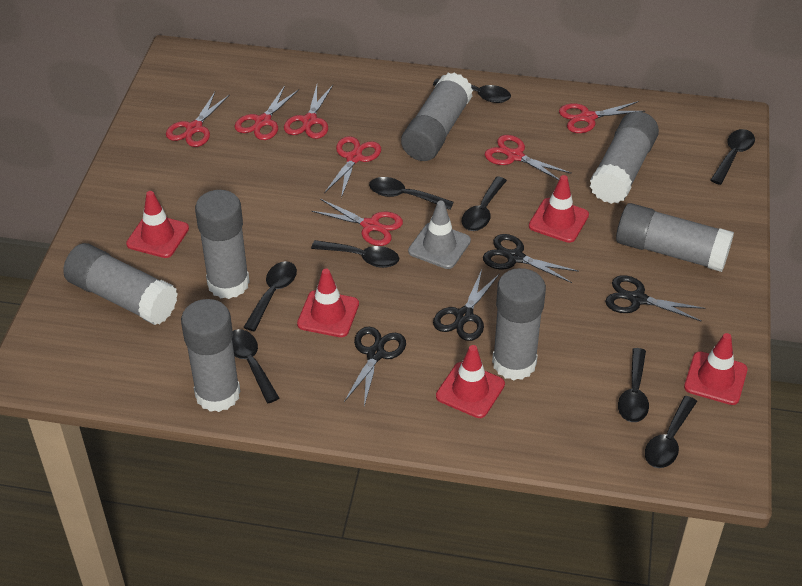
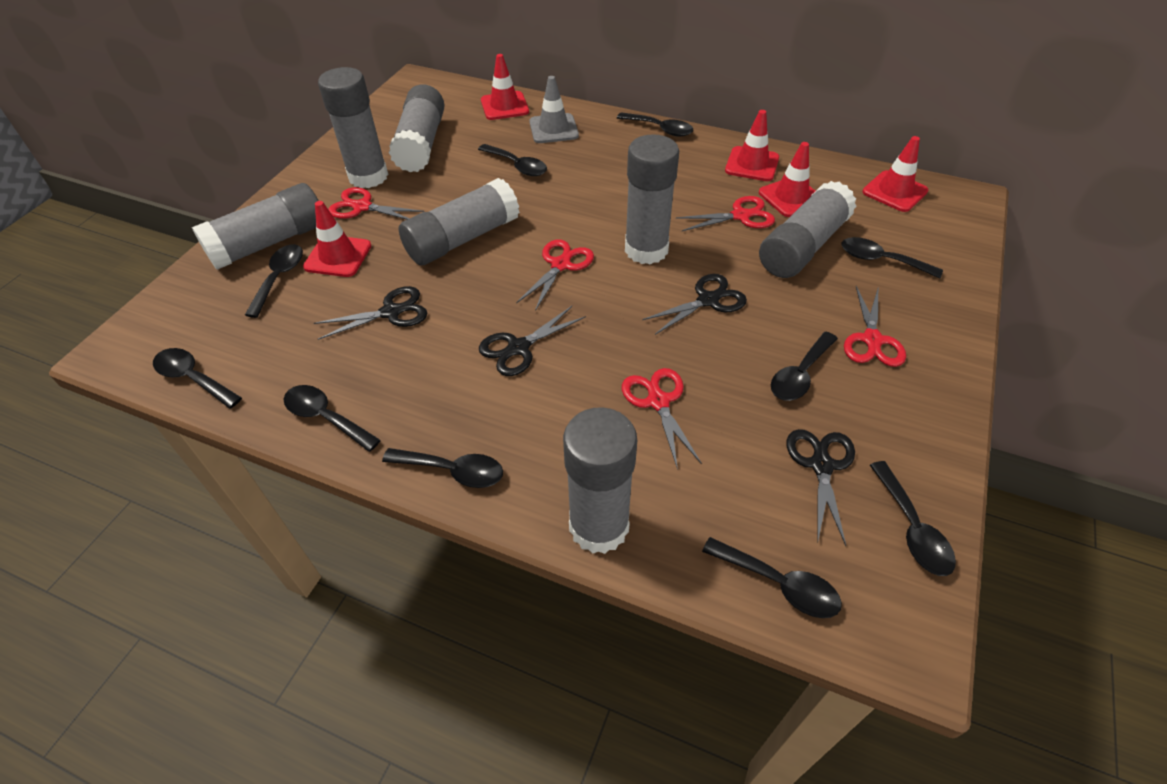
black spoon: 9 -> 10
red scissors: 7 -> 5

